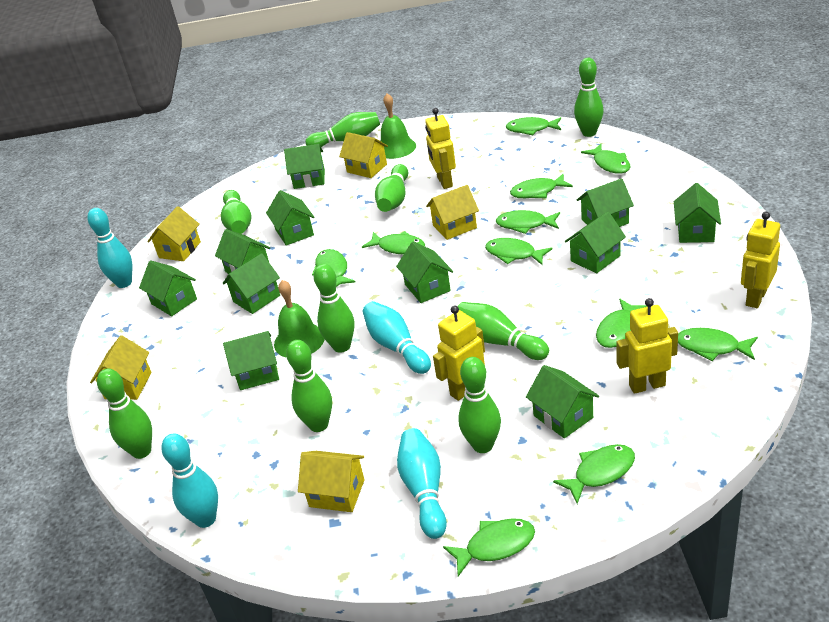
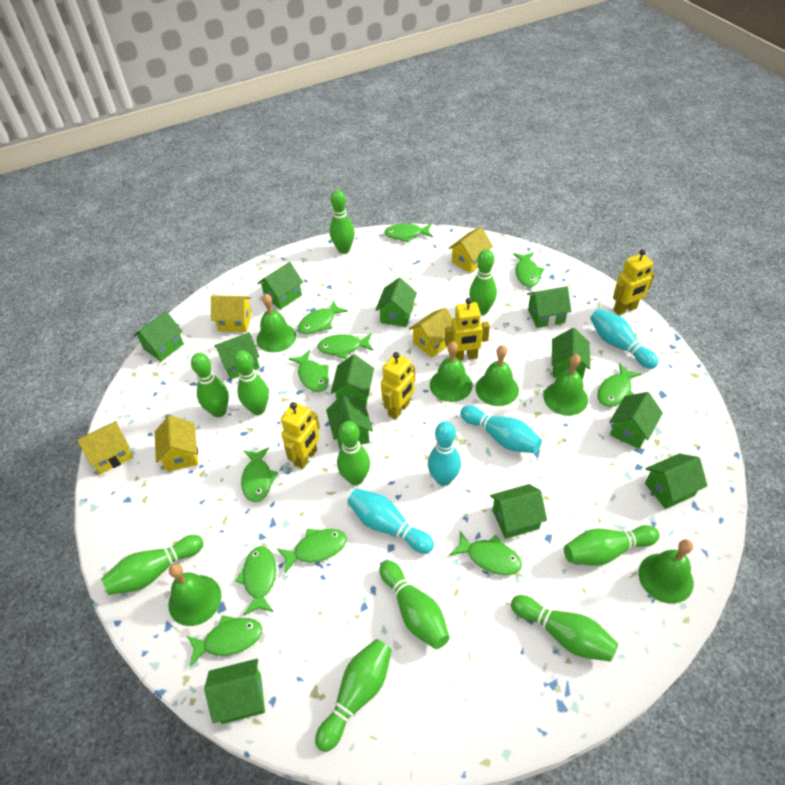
green bell: 2 -> 6
green bowling pin: 9 -> 10
green house: 11 -> 12

